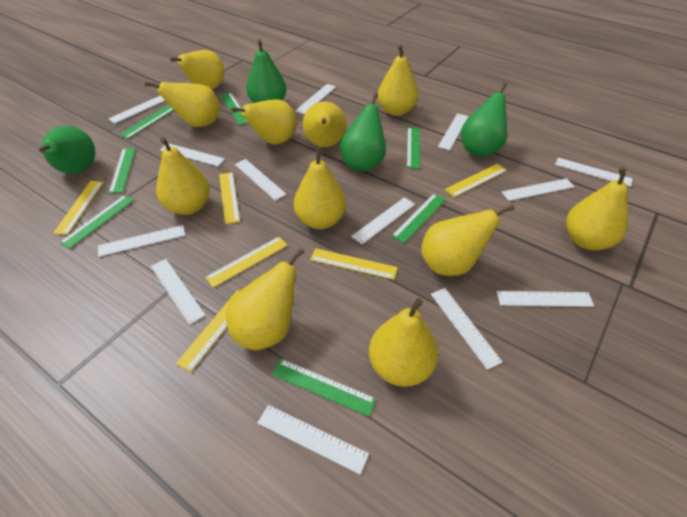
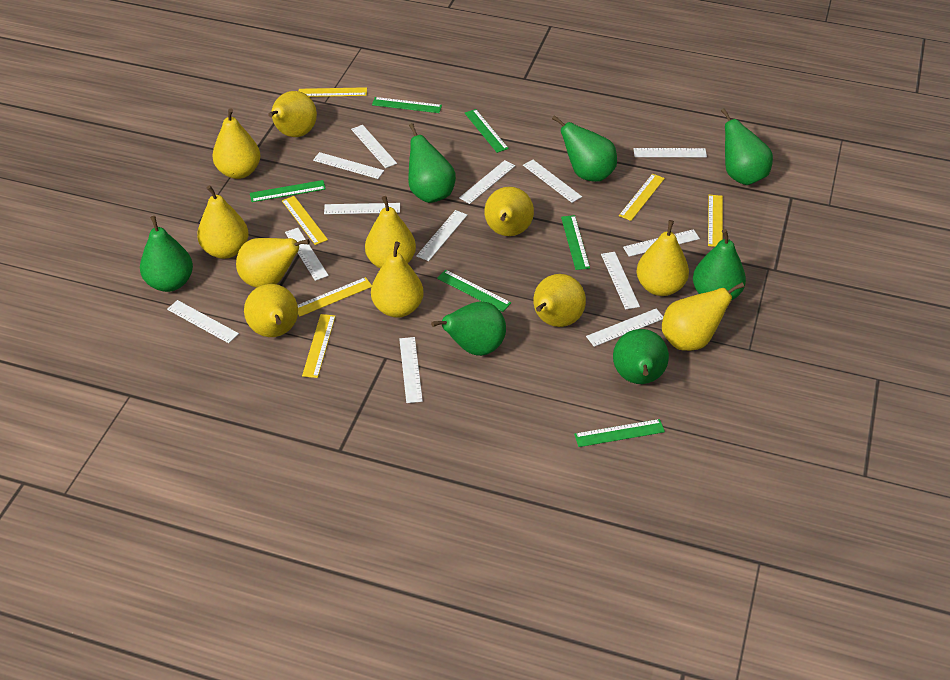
green pear: 4 -> 7
green ruler: 7 -> 6

